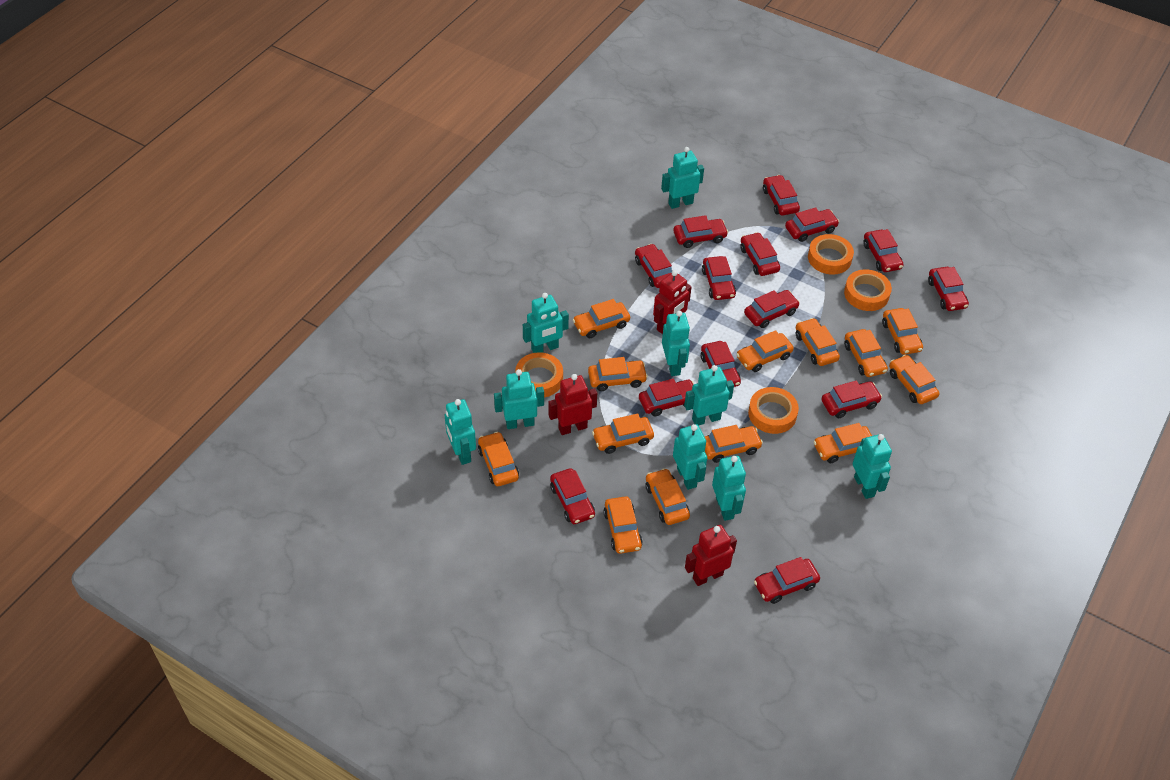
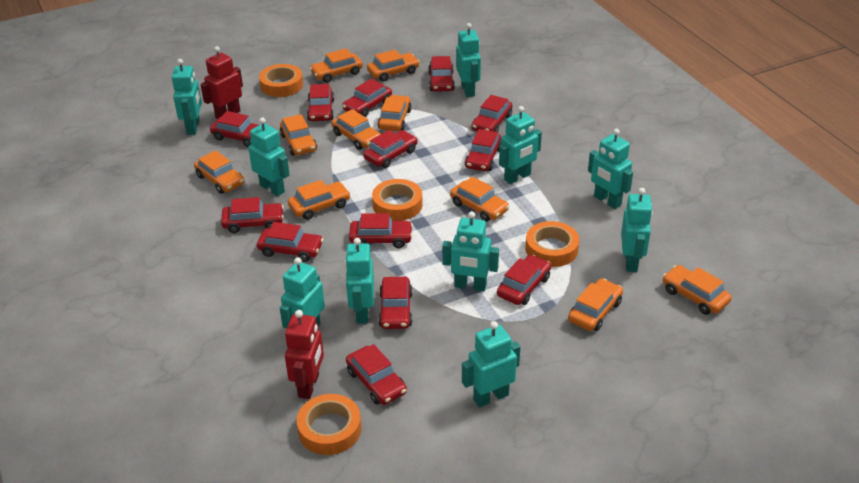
orange car: 13 -> 10
red car: 14 -> 13
red robot: 3 -> 2
turquoise robot: 9 -> 10

